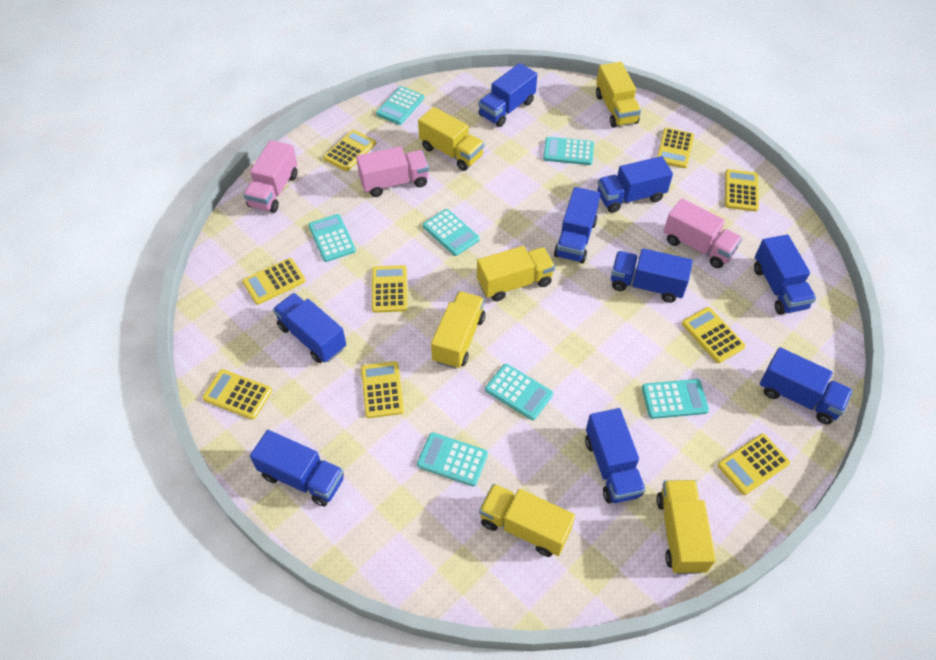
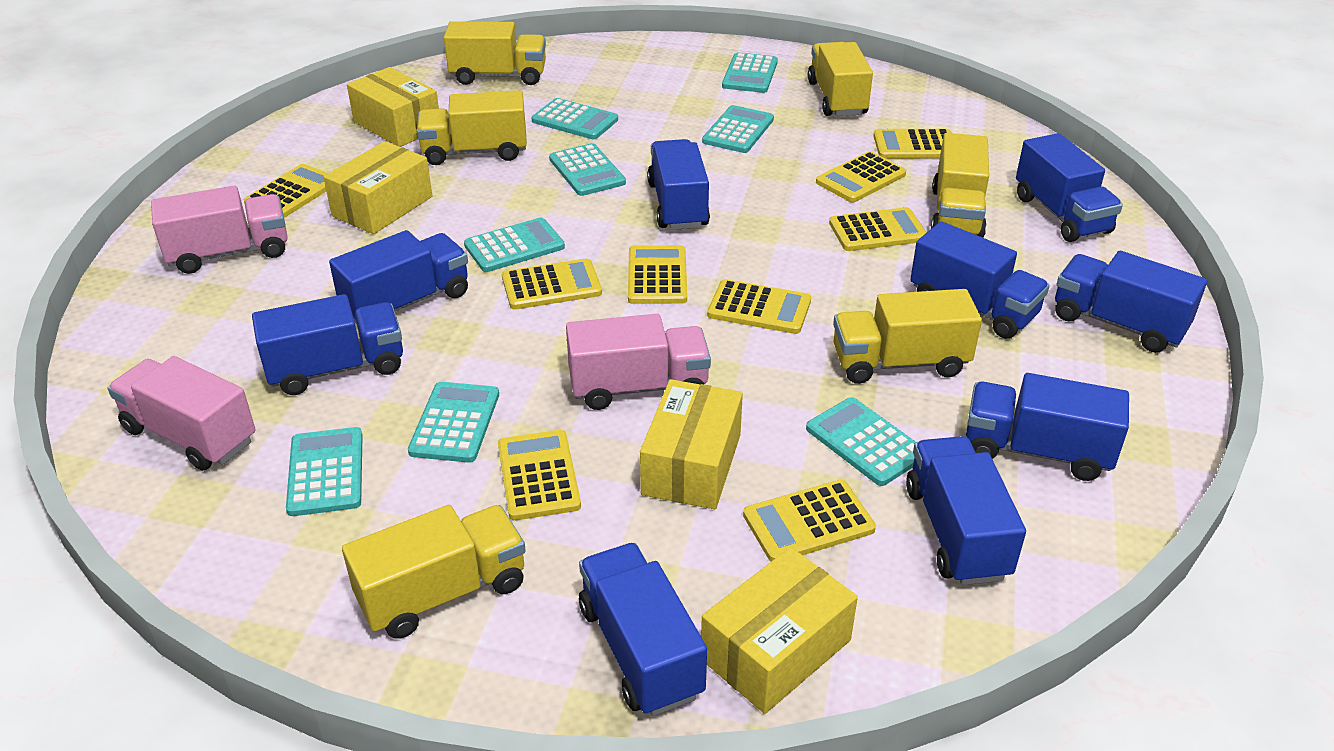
turquoise calculator: 7 -> 8
yellow box: 0 -> 4

